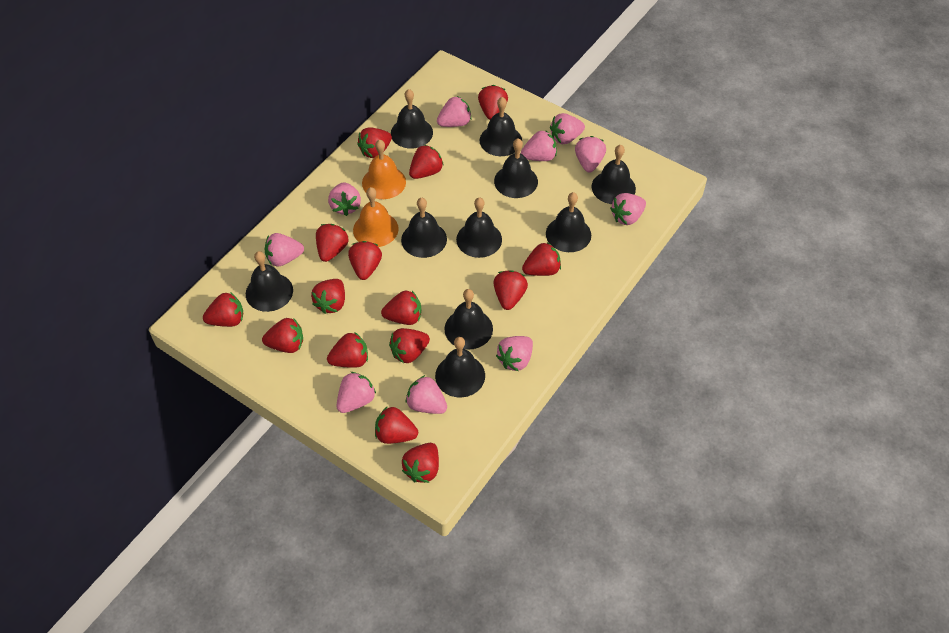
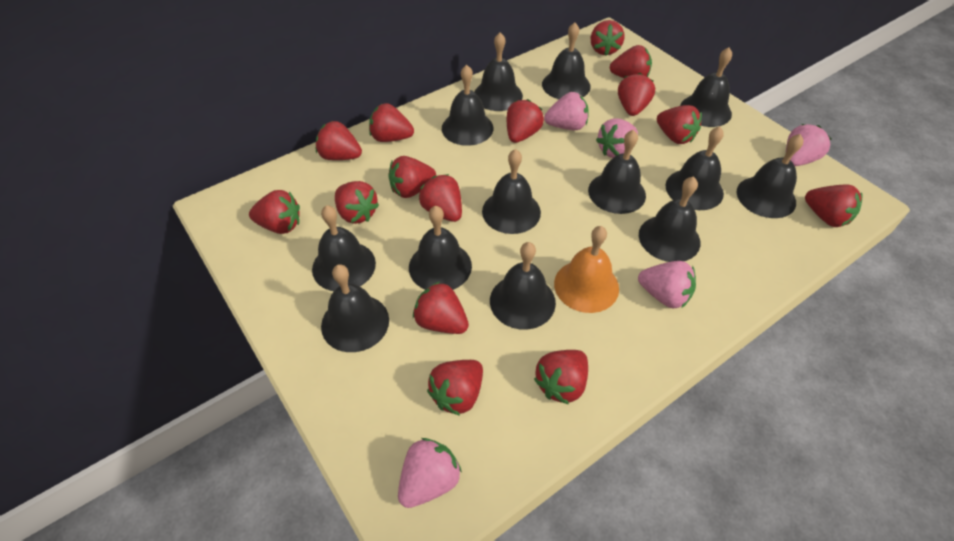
black bell: 10 -> 13
orange bell: 2 -> 1
pink strawberry: 10 -> 5

